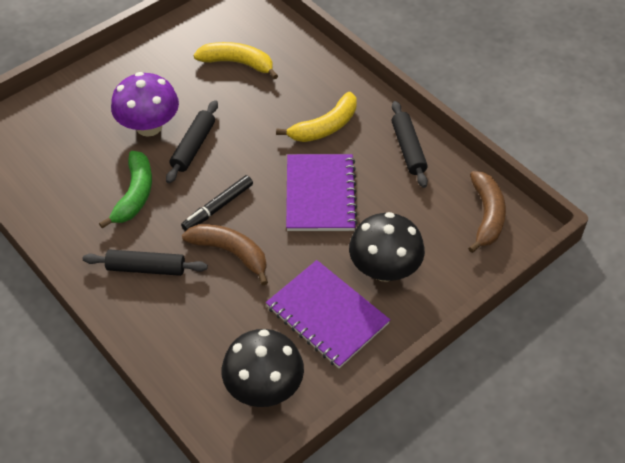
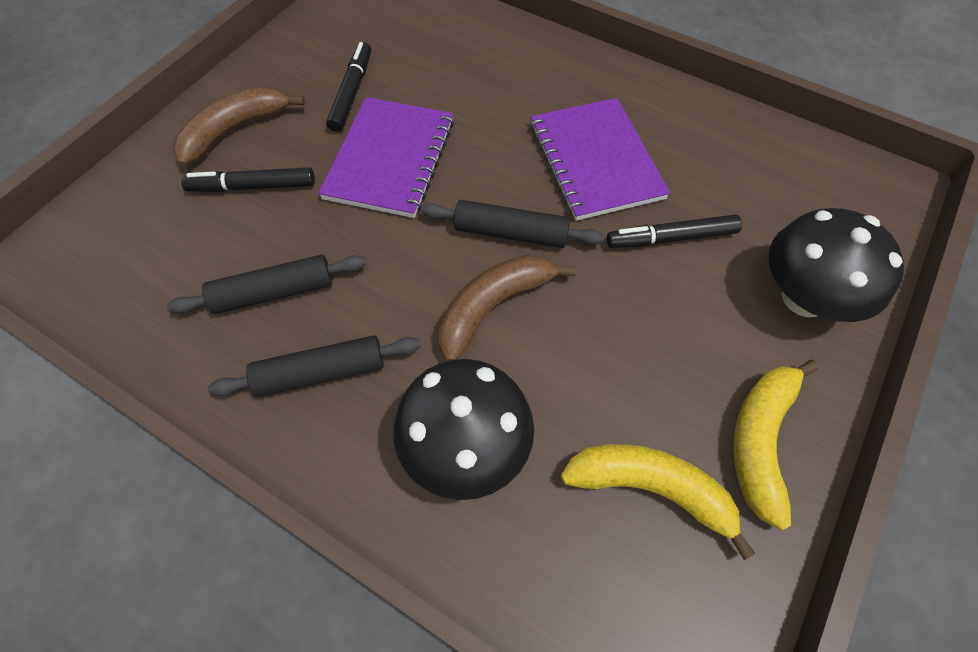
black marker: 1 -> 3
green banana: 1 -> 0
purple mushroom: 1 -> 0

